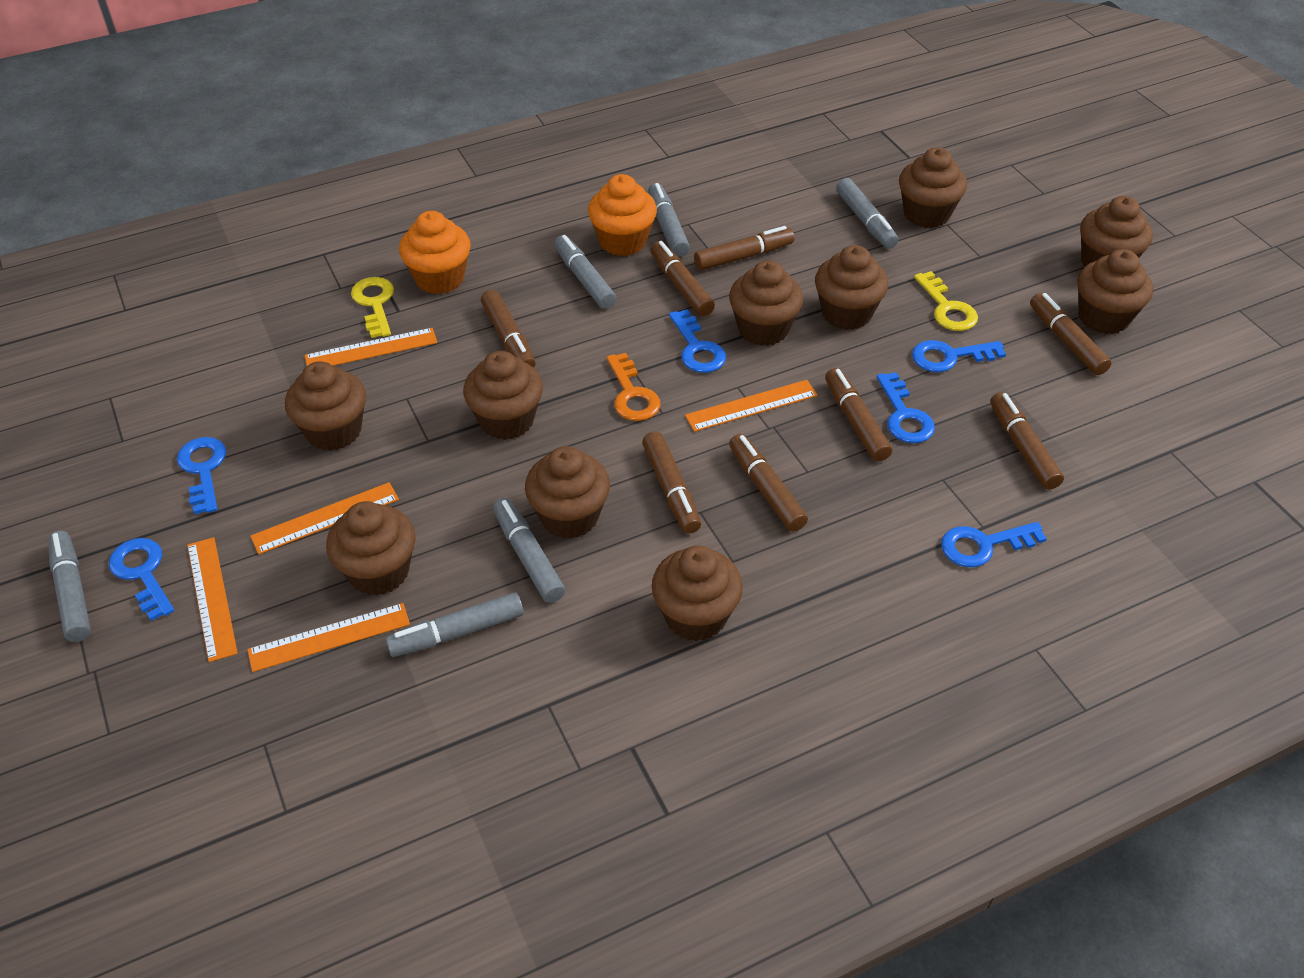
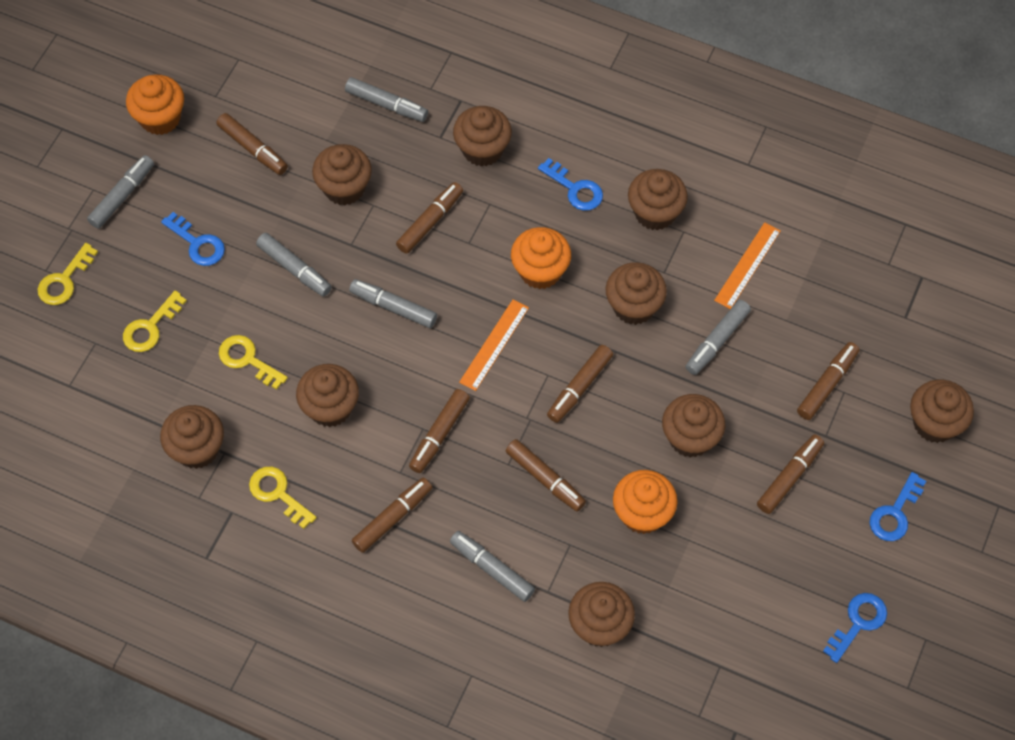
blue key: 6 -> 4
brown cupcake: 10 -> 9
orange cupcake: 2 -> 3
orange key: 1 -> 0
orange ruler: 5 -> 2
yellow key: 2 -> 4

